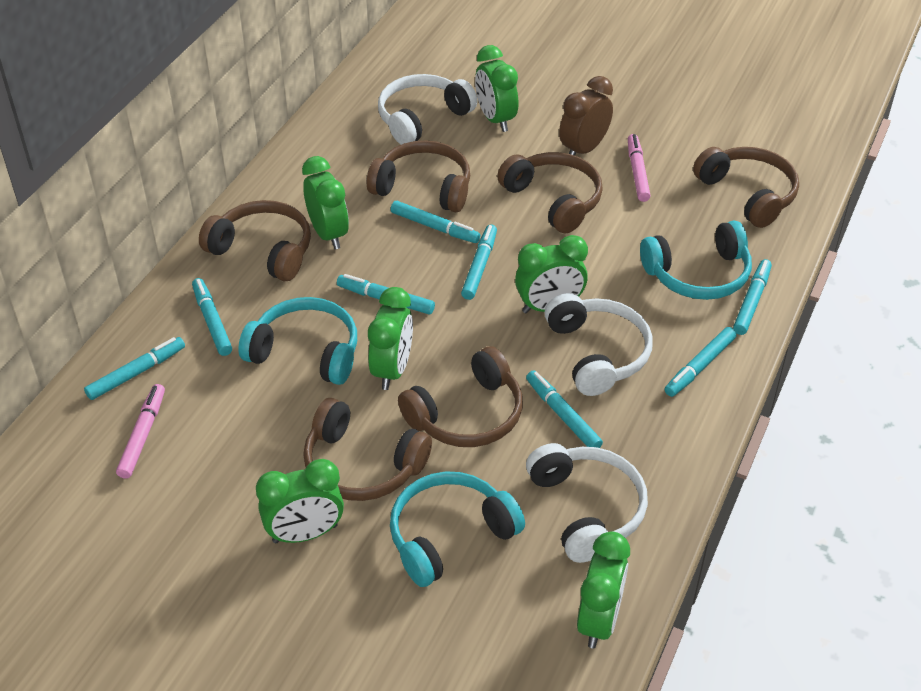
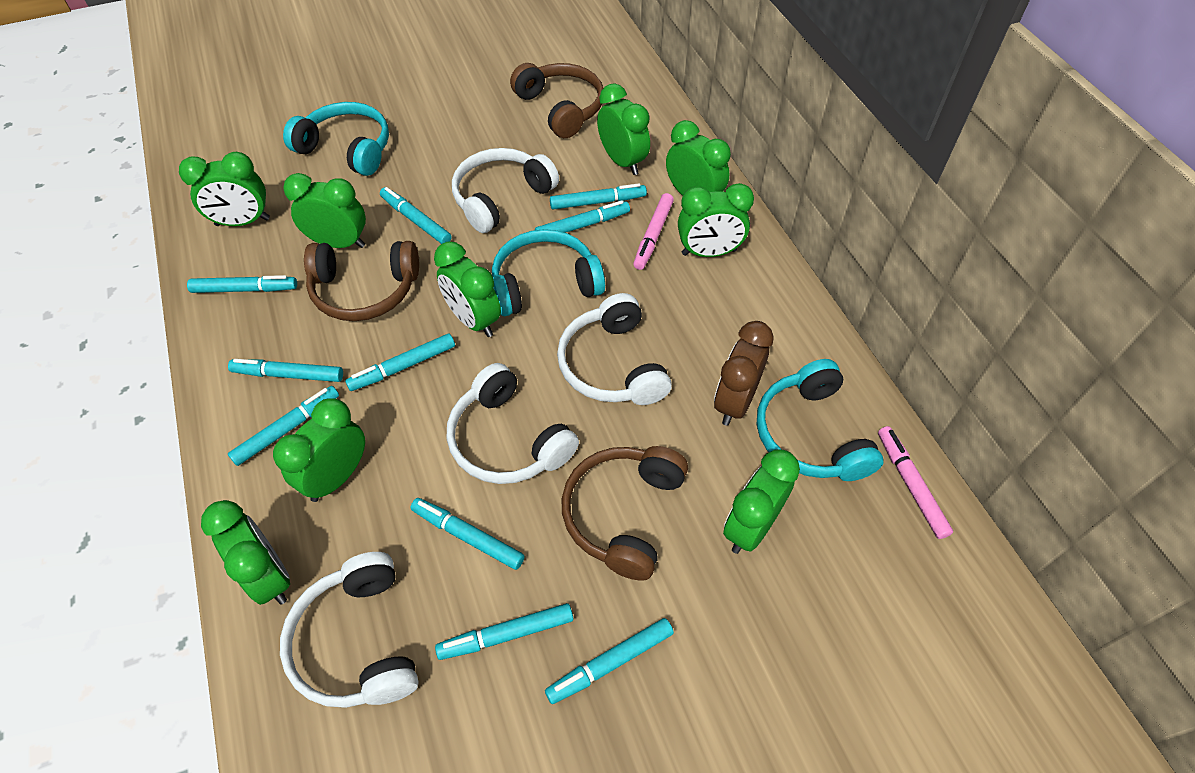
brown headphones: 6 -> 3
green clock: 6 -> 9
turquoise marker: 8 -> 10
white headphones: 3 -> 4

